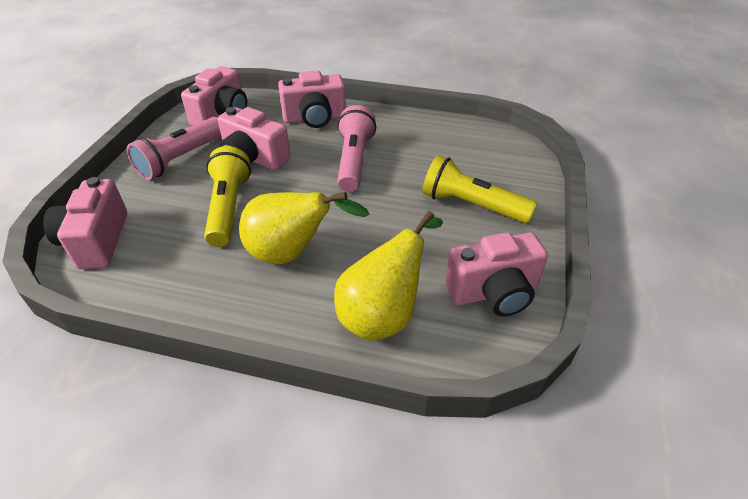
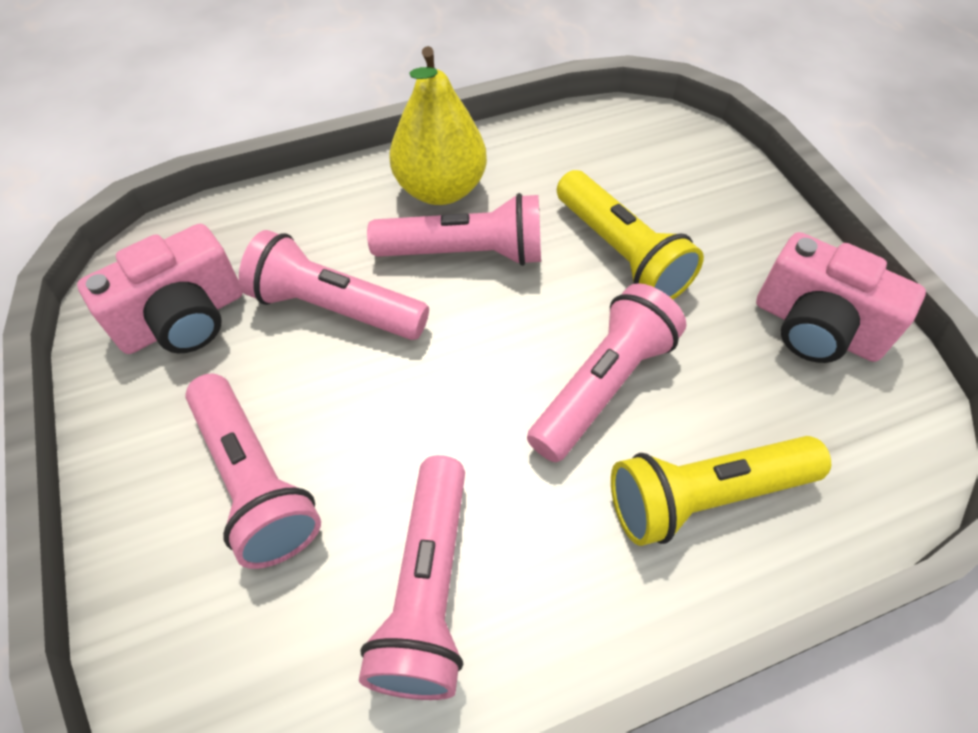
pink camera: 5 -> 2
pink flashlight: 2 -> 5
yellow pear: 2 -> 1

